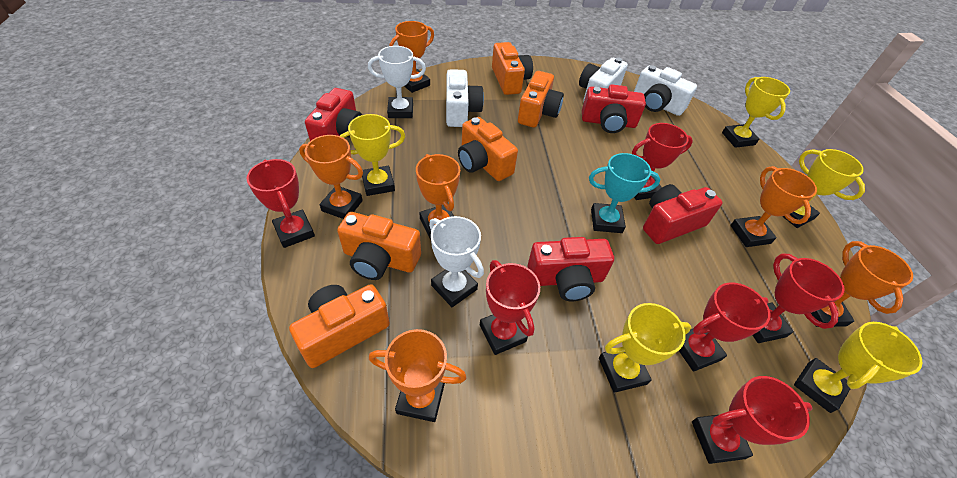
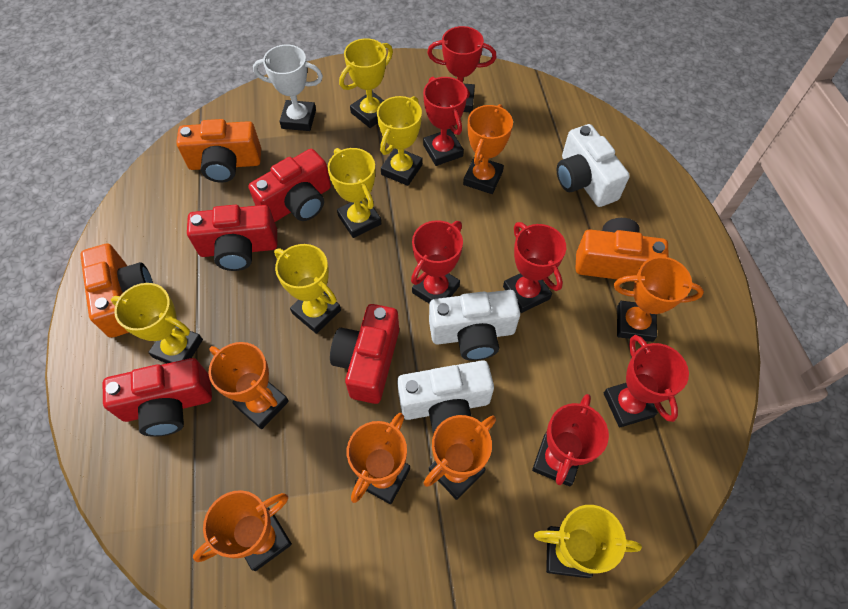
orange camera: 5 -> 3
turquoise trophy: 1 -> 0
white trophy: 2 -> 1
yellow trophy: 5 -> 6

